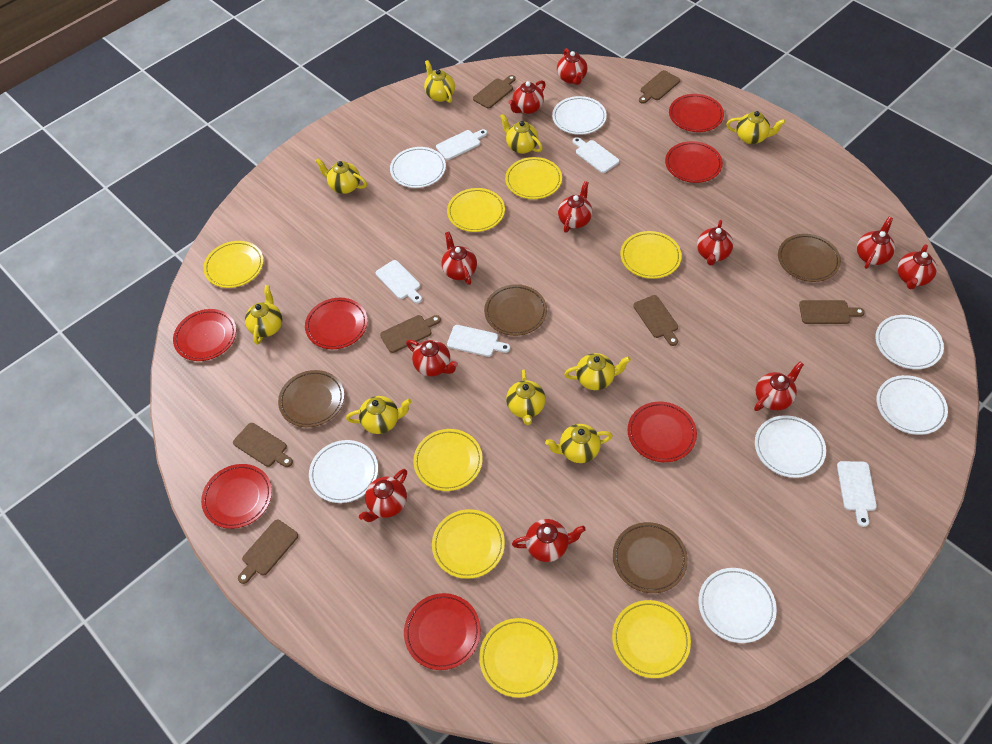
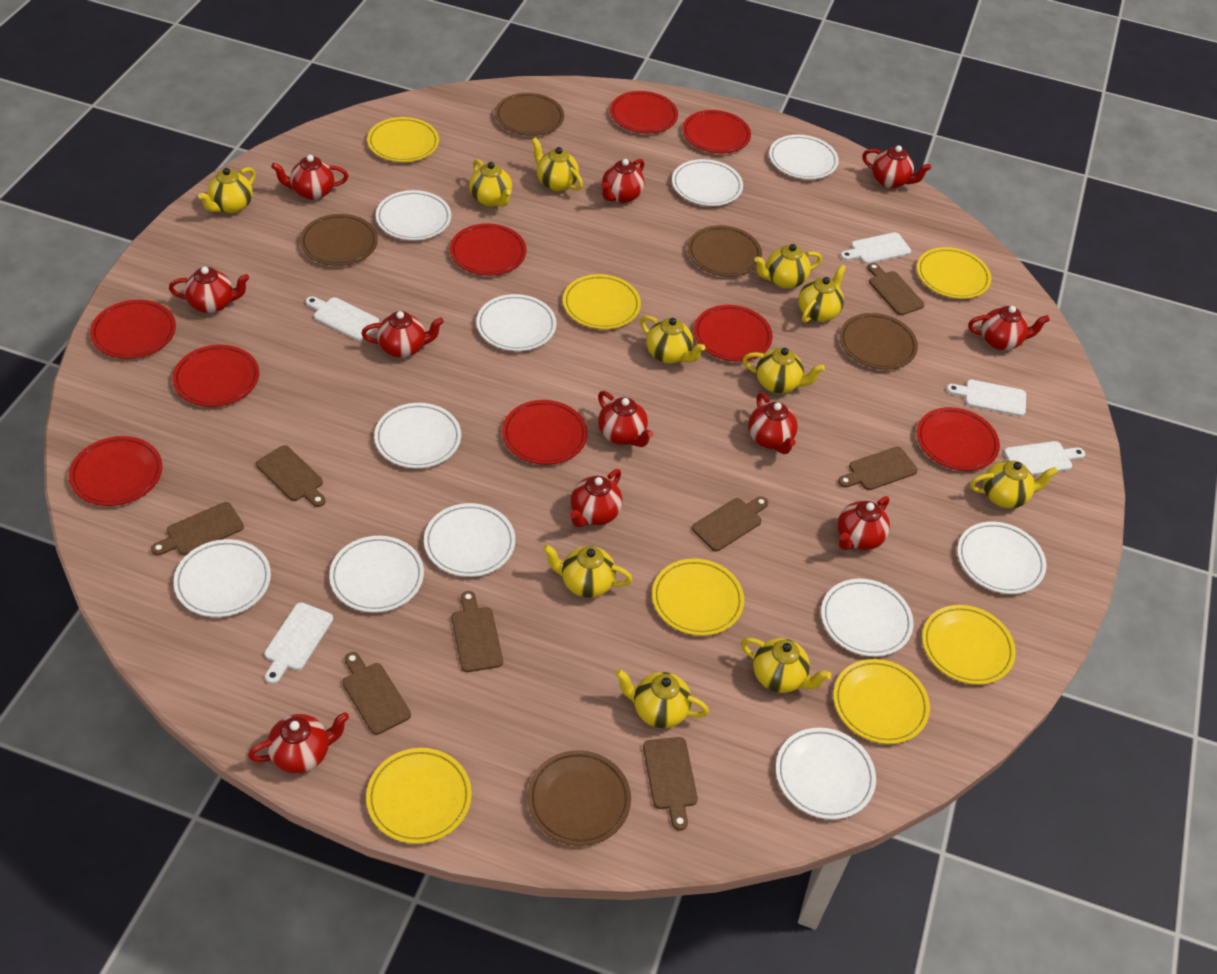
brown cutting board: 7 -> 8
brown plate: 4 -> 5
red plate: 7 -> 9
white plate: 7 -> 11
yellow plate: 8 -> 7
yellow teapot: 9 -> 11

